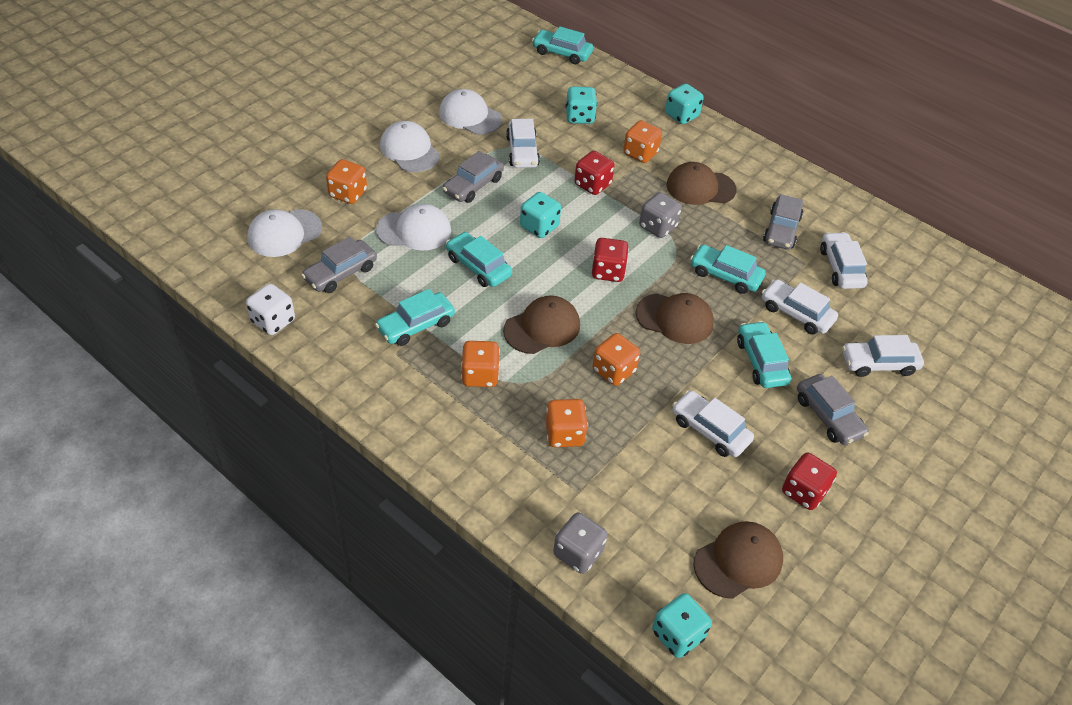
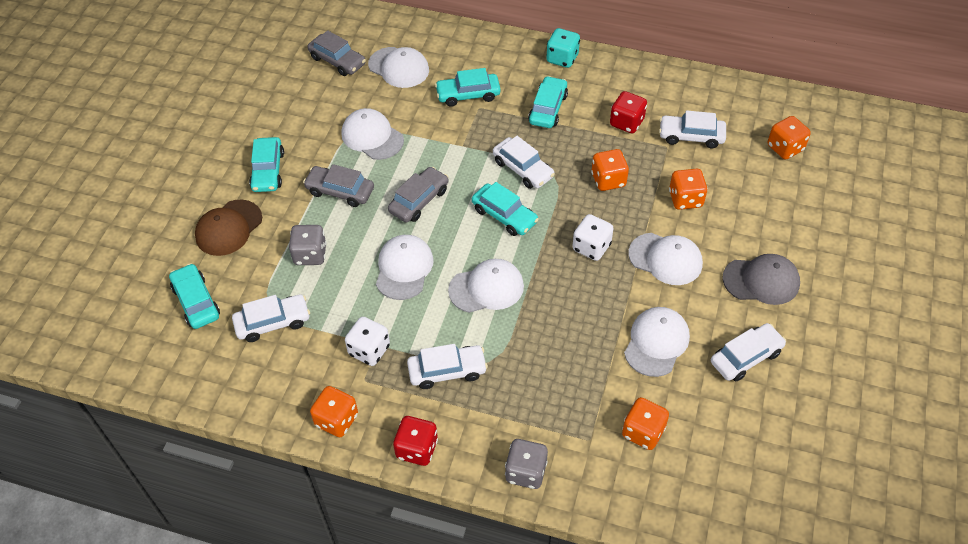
brown cap: 4 -> 1
grey cap: 0 -> 1
grey car: 4 -> 3
red dice: 3 -> 2
turquoise dice: 4 -> 1
white cap: 4 -> 6
white dice: 1 -> 2

